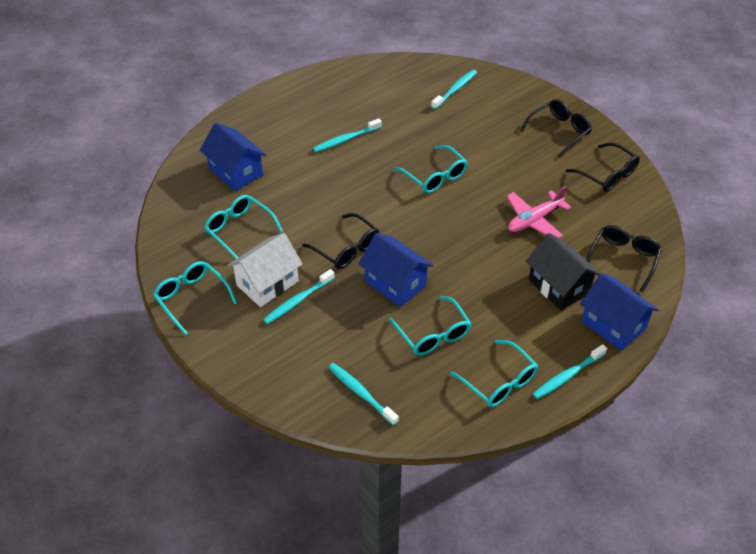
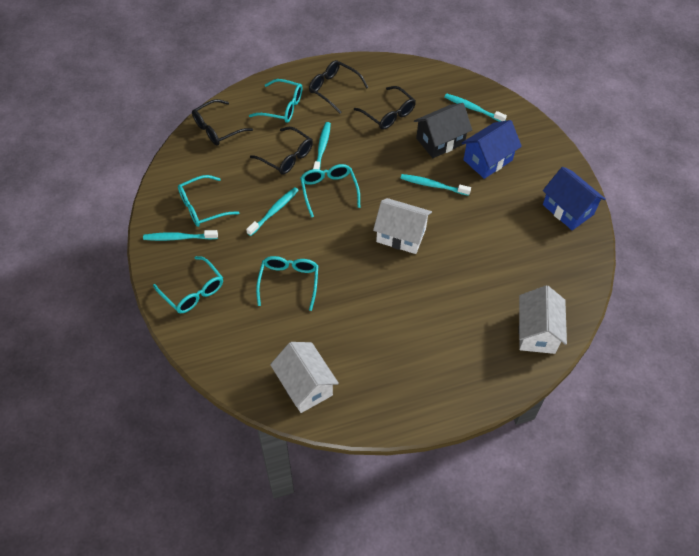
blue house: 3 -> 2
pink plane: 1 -> 0
white house: 1 -> 3

